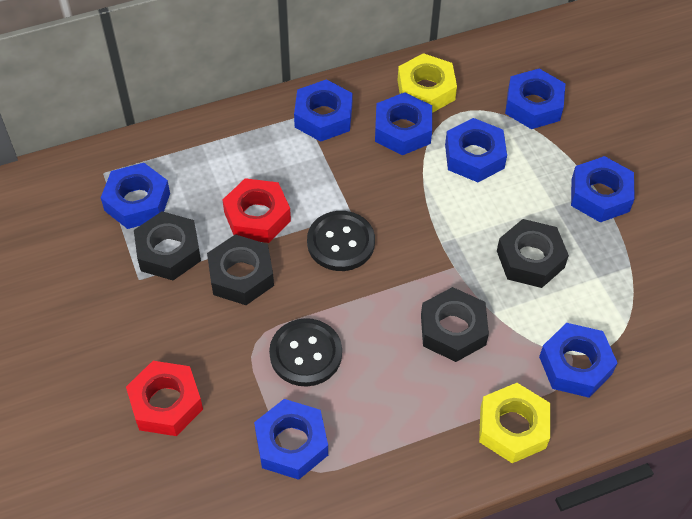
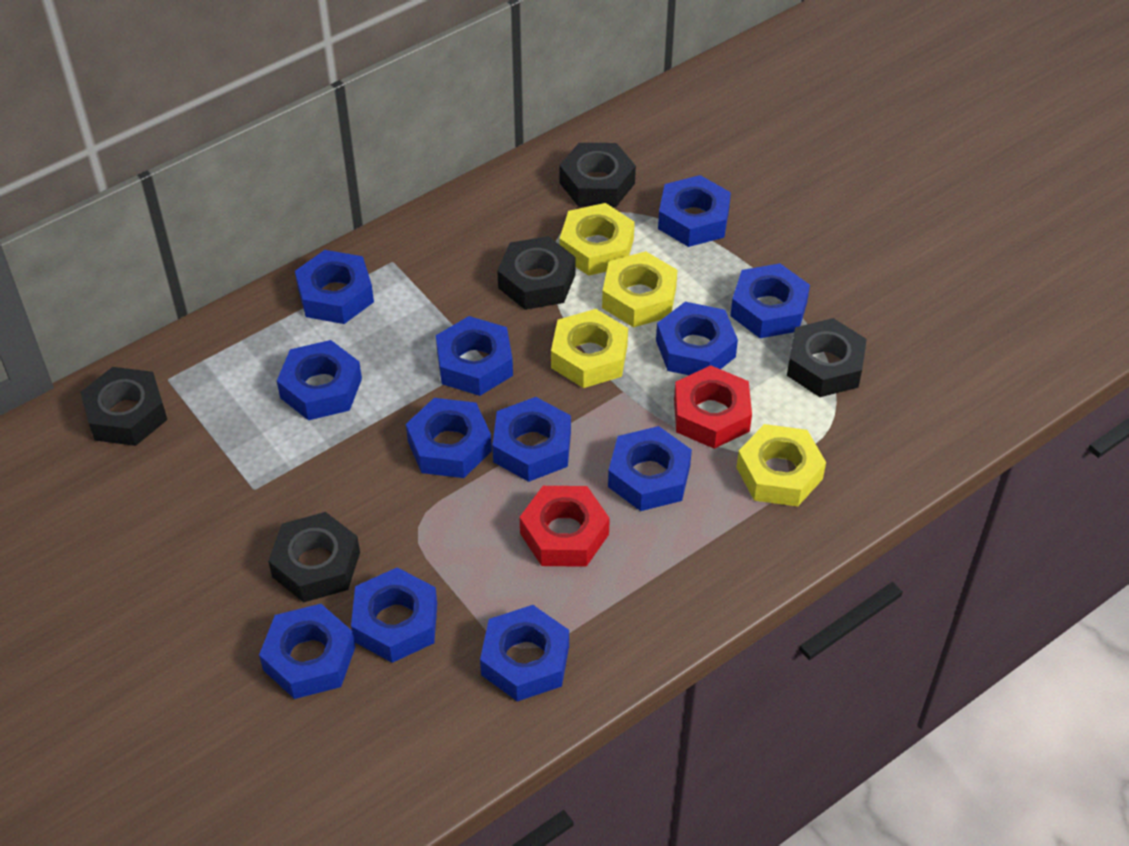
black button: 2 -> 0
black nut: 4 -> 5
blue nut: 8 -> 12
yellow nut: 2 -> 4

